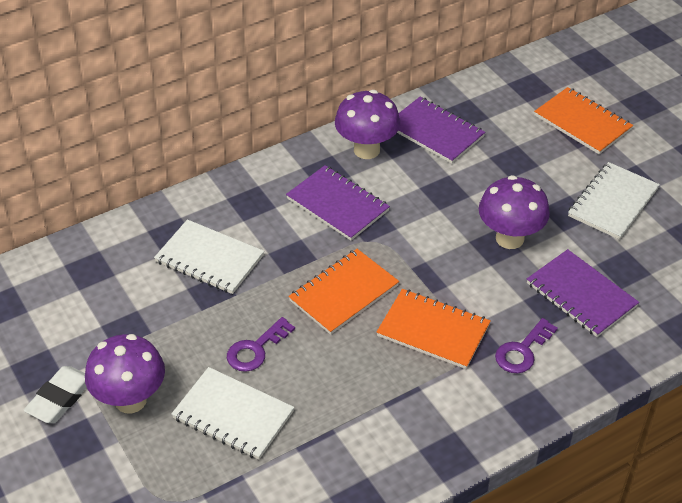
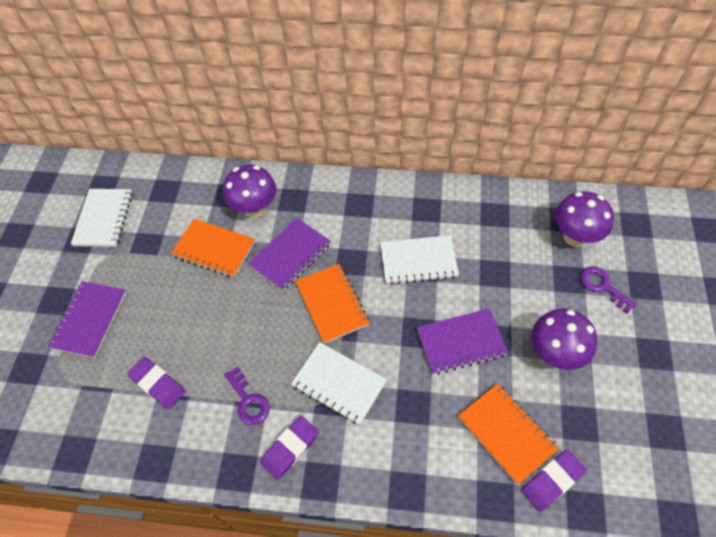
purple eraser: 0 -> 3
white eraser: 1 -> 0

